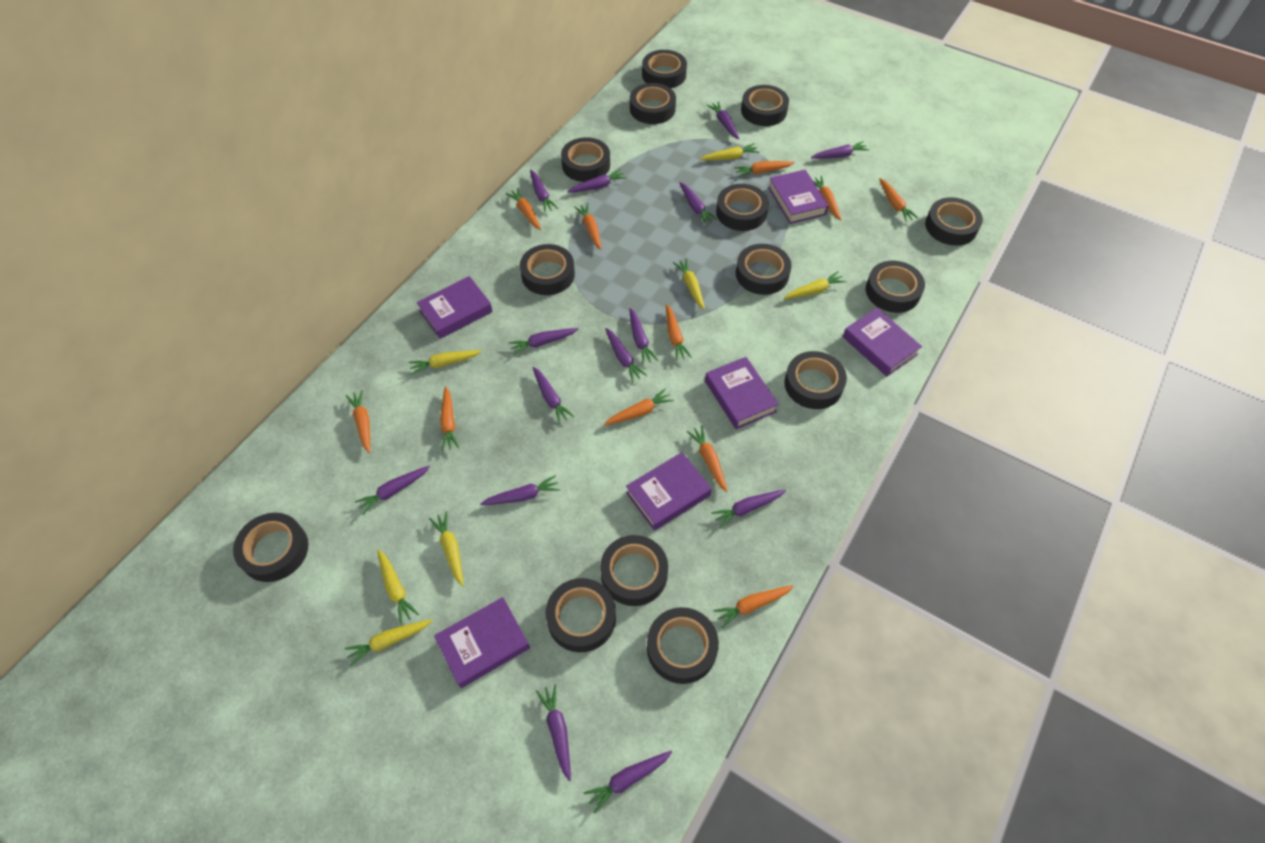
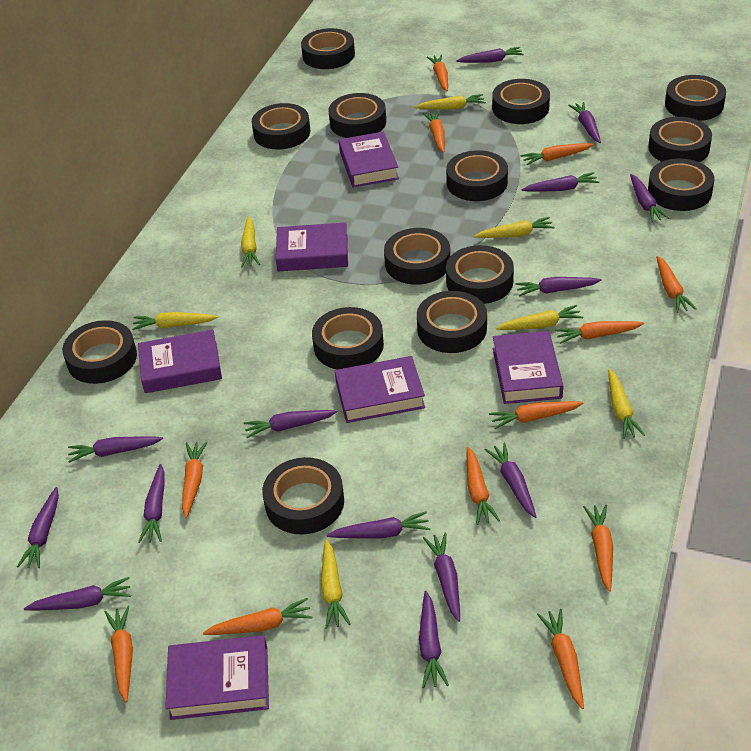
orange carrot: 11 -> 12

